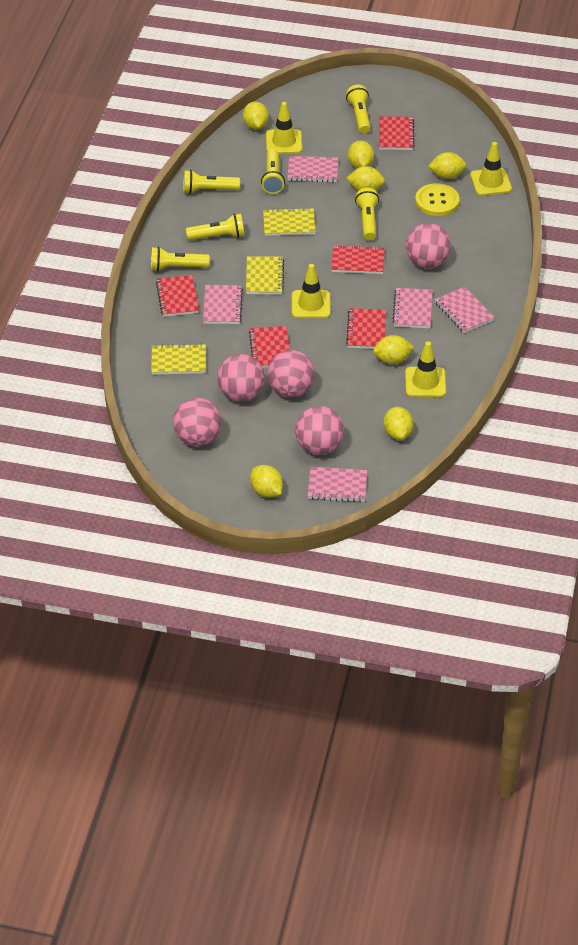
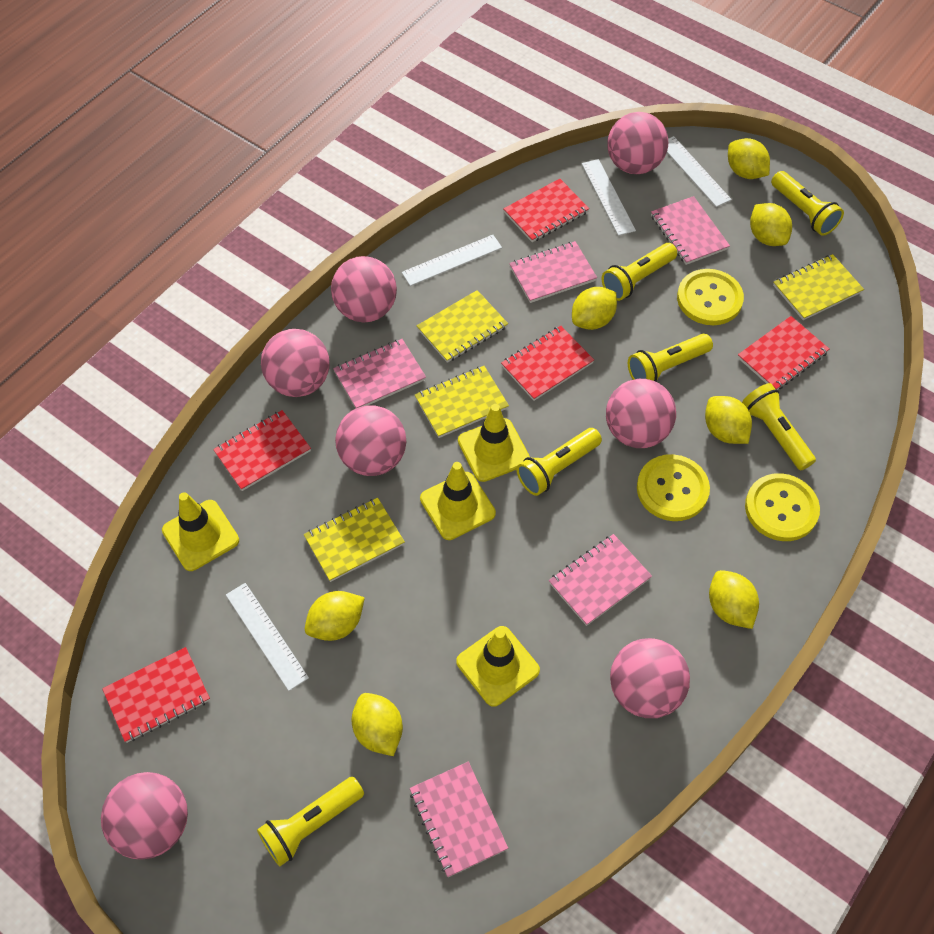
pink ball: 5 -> 7
white ruler: 0 -> 4
yellow button: 1 -> 3
yellow notebook: 3 -> 4

